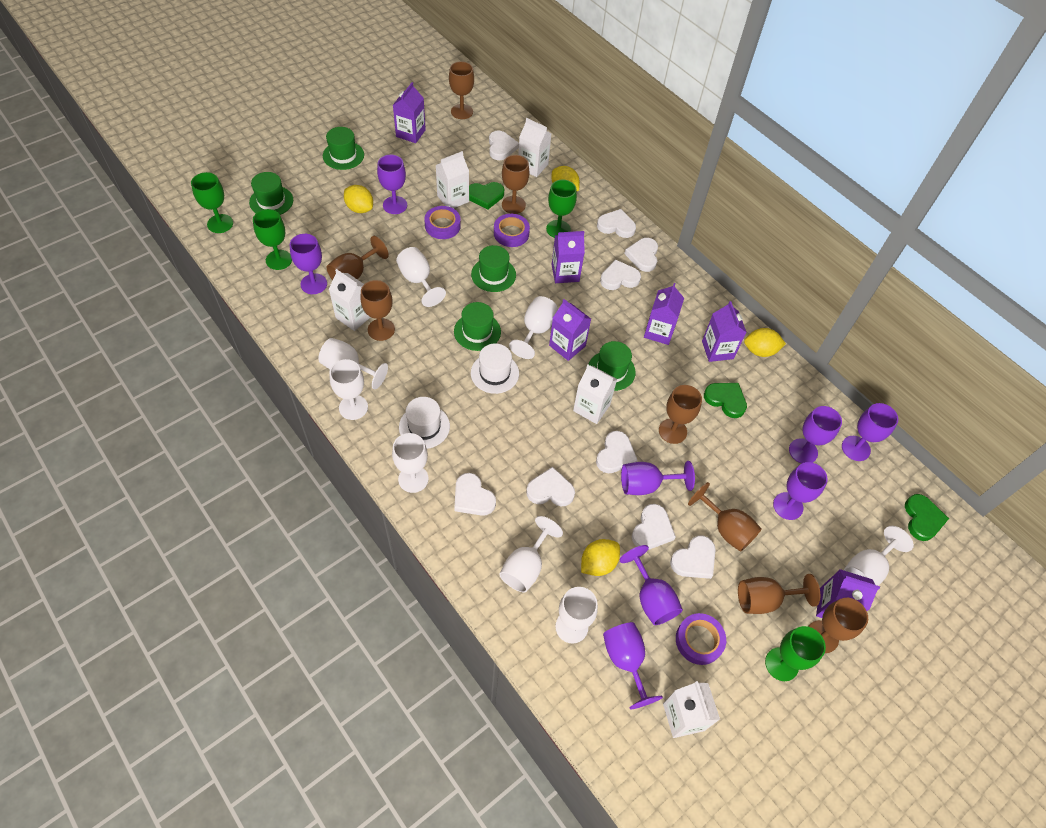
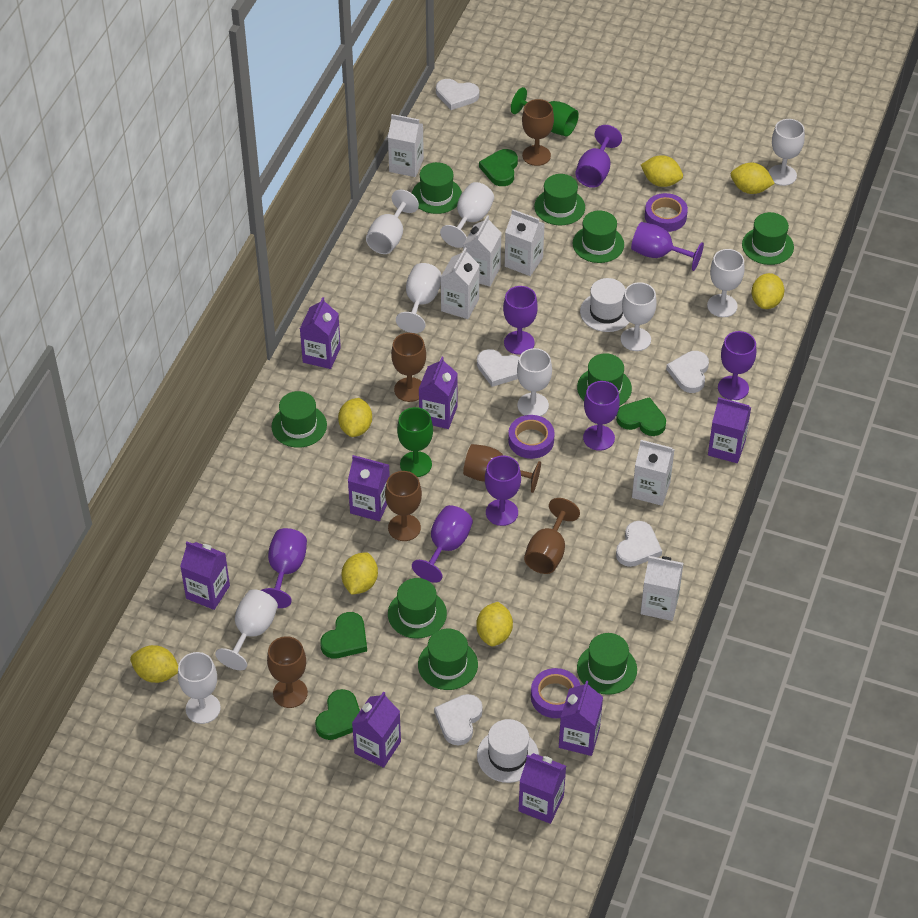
brown goblet: 8 -> 6
green goblet: 4 -> 2
green hat: 5 -> 9
green heart: 3 -> 4
purple carton: 6 -> 8
white carton: 5 -> 6
white goblet: 8 -> 9
white heart: 9 -> 5
yellow lemon: 4 -> 7

